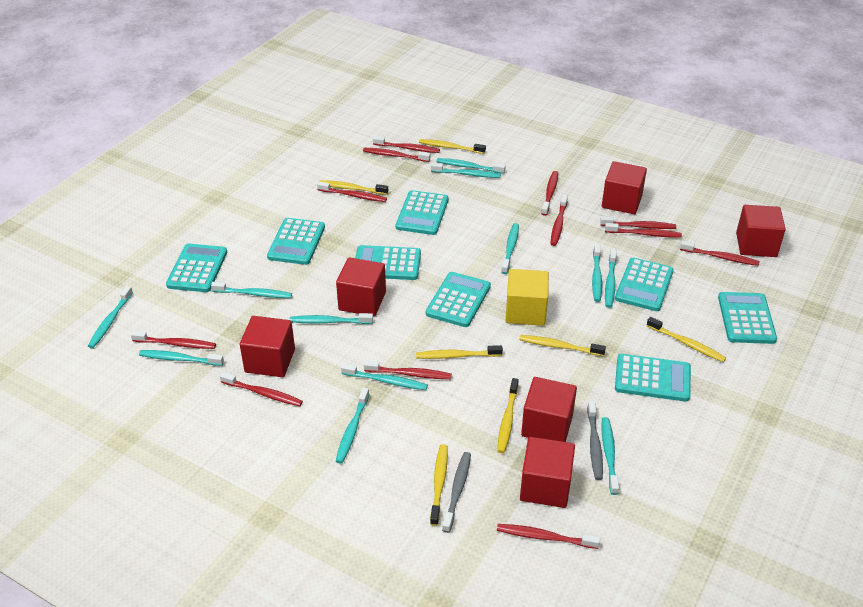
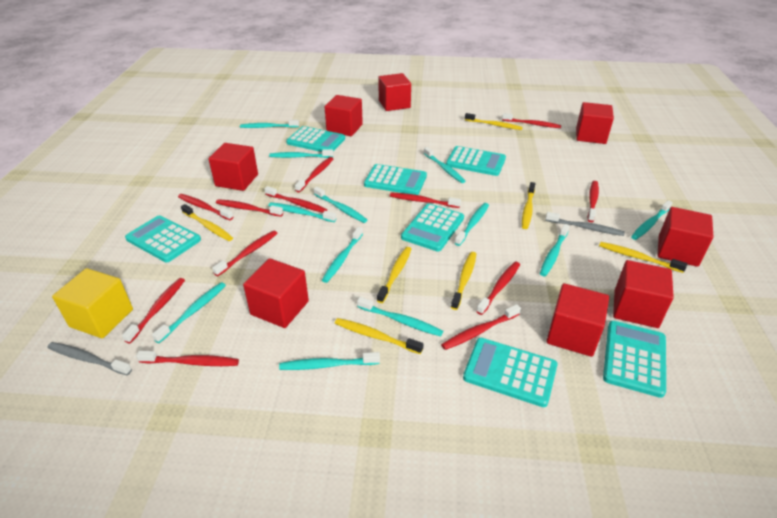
red cube: 6 -> 8
turquoise calculator: 8 -> 7

